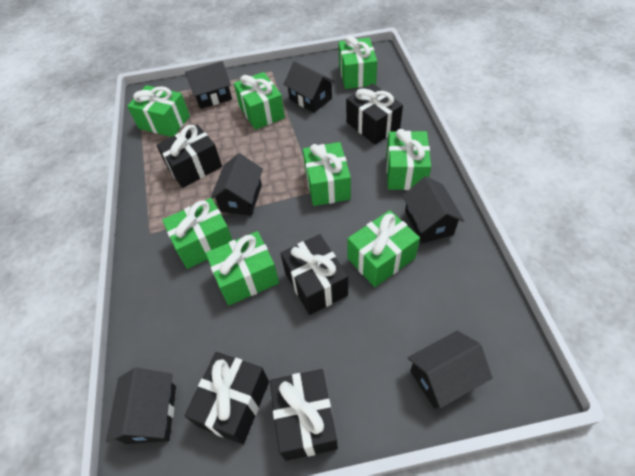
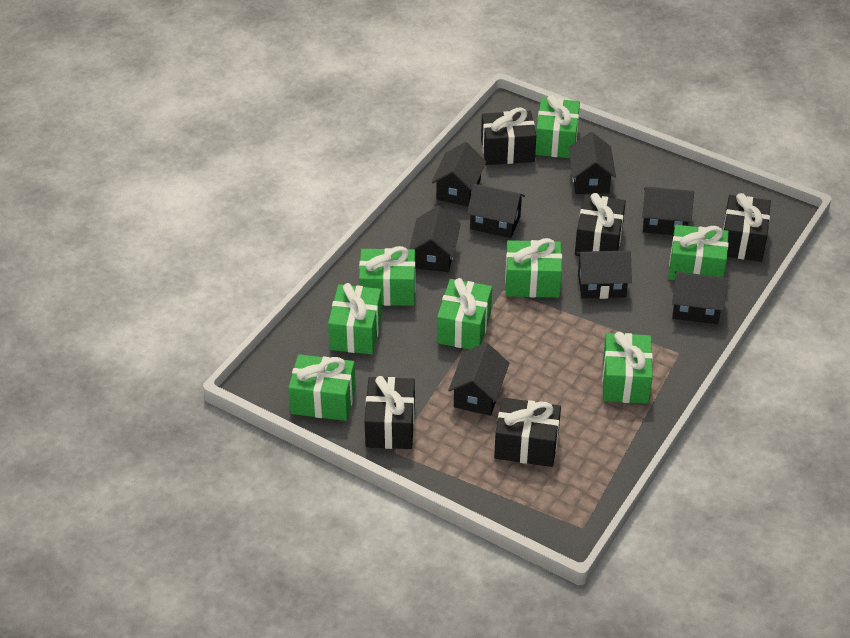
black house: 6 -> 8

